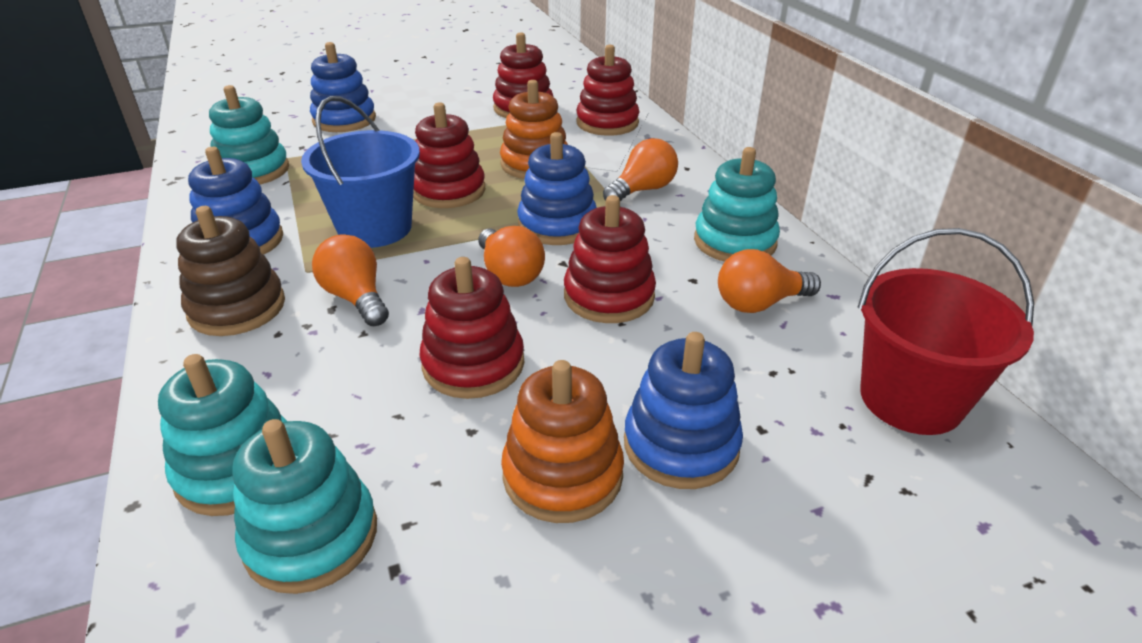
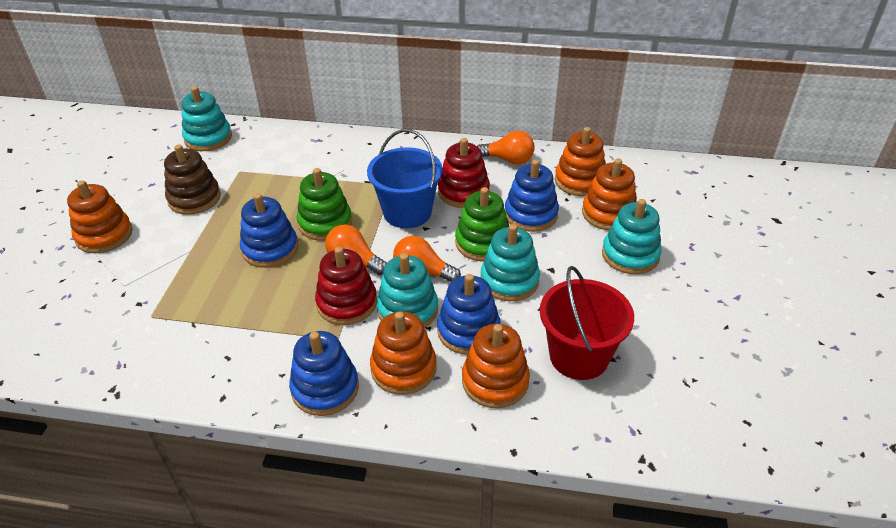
green stacking toy: 0 -> 2
orange light bulb: 4 -> 3
orange stacking toy: 2 -> 5
red stacking toy: 5 -> 2

